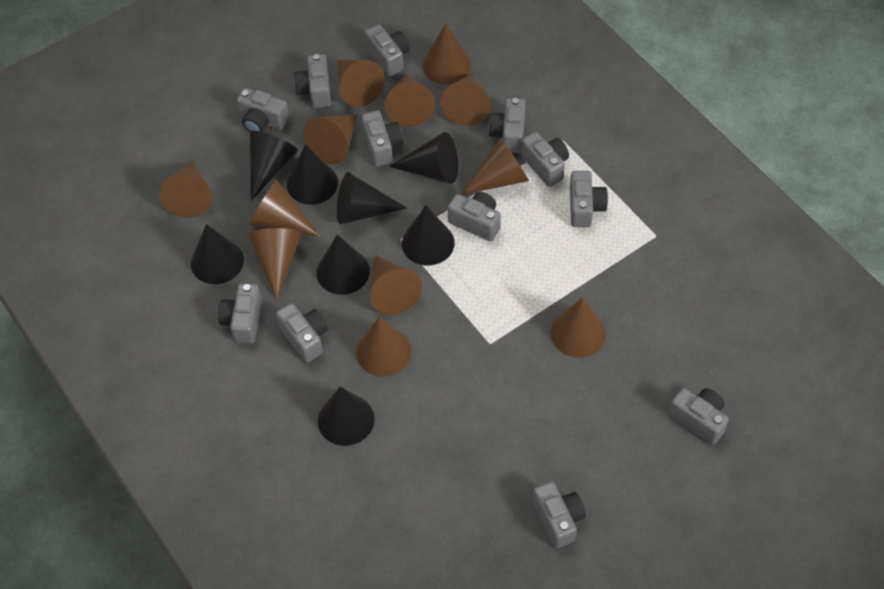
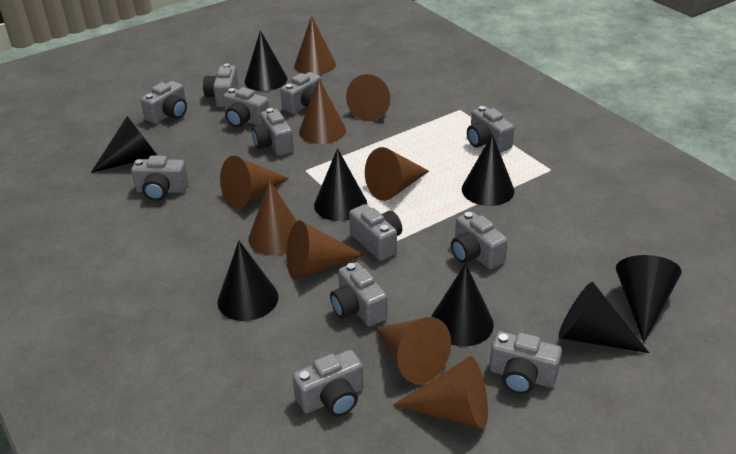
brown cone: 12 -> 9

